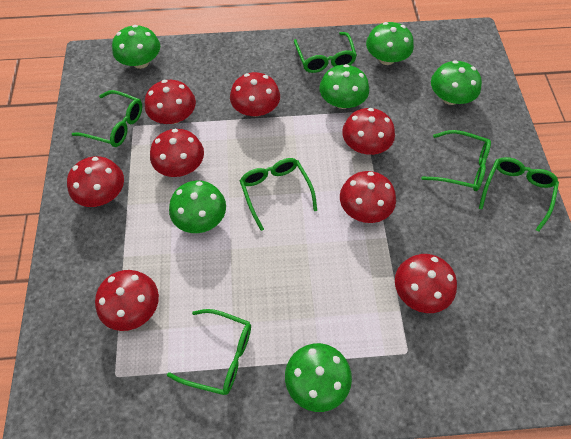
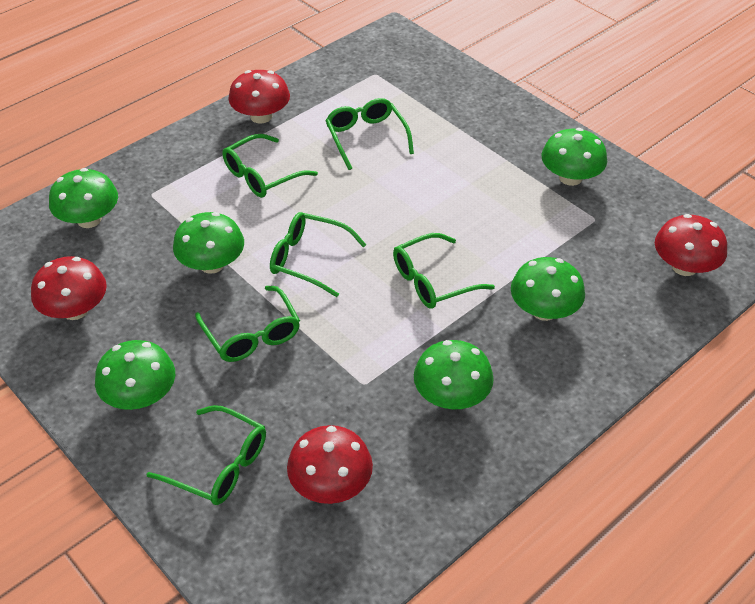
red mushroom: 8 -> 4

